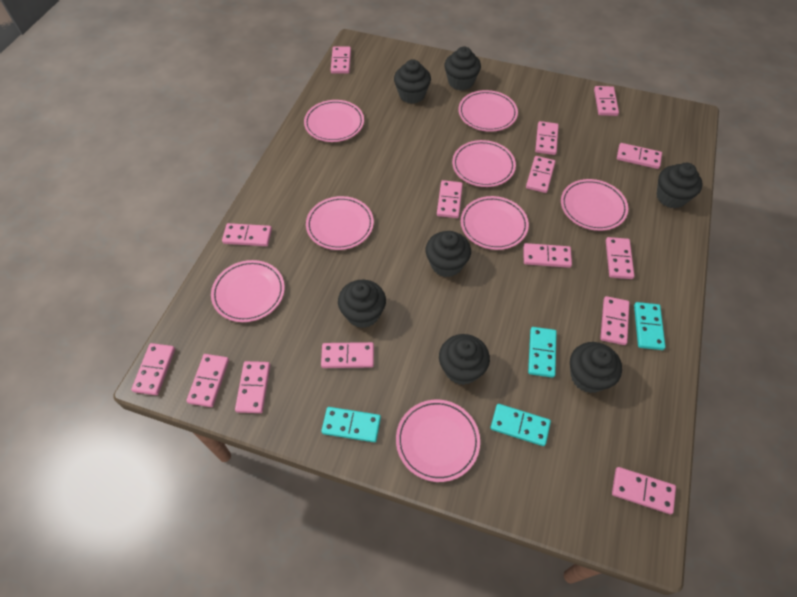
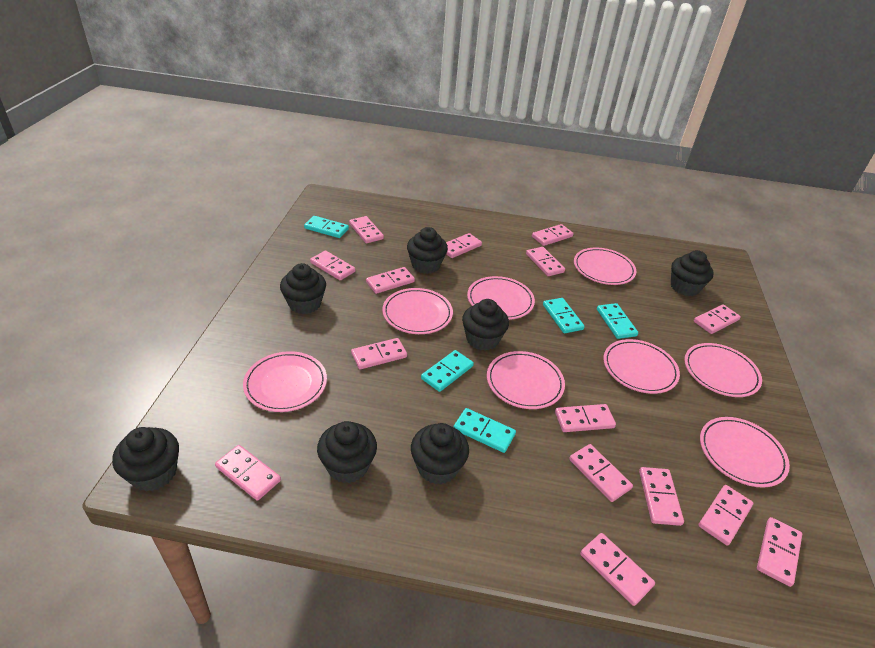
turquoise domino: 4 -> 5

